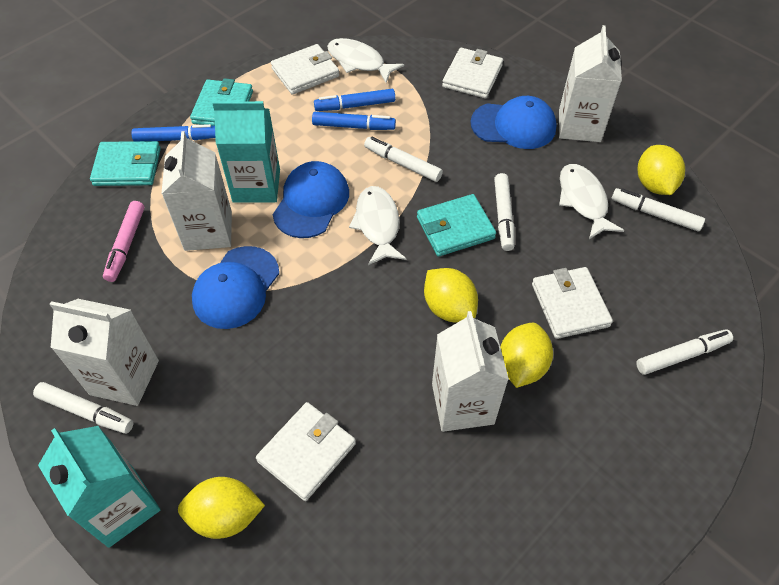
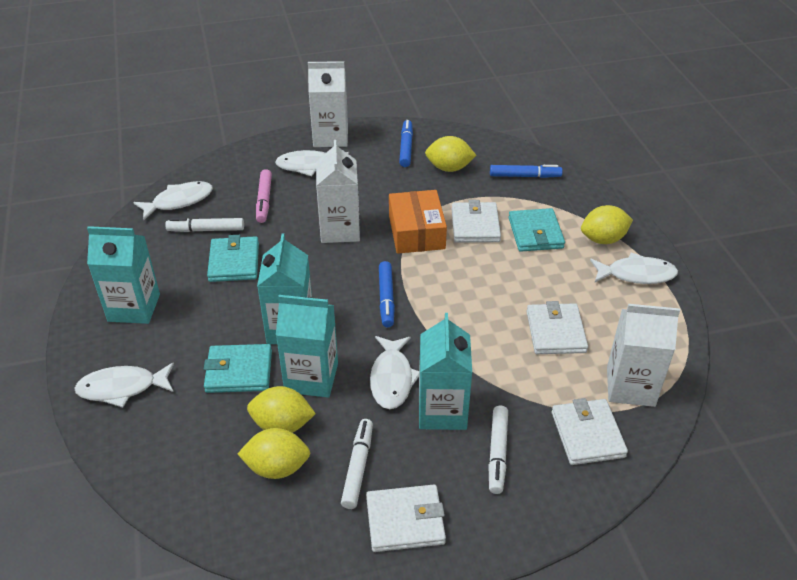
blue cap: 3 -> 0
orange box: 0 -> 1
turquoise carton: 2 -> 4
white carton: 4 -> 3
white fish: 3 -> 5
white marker: 5 -> 3

